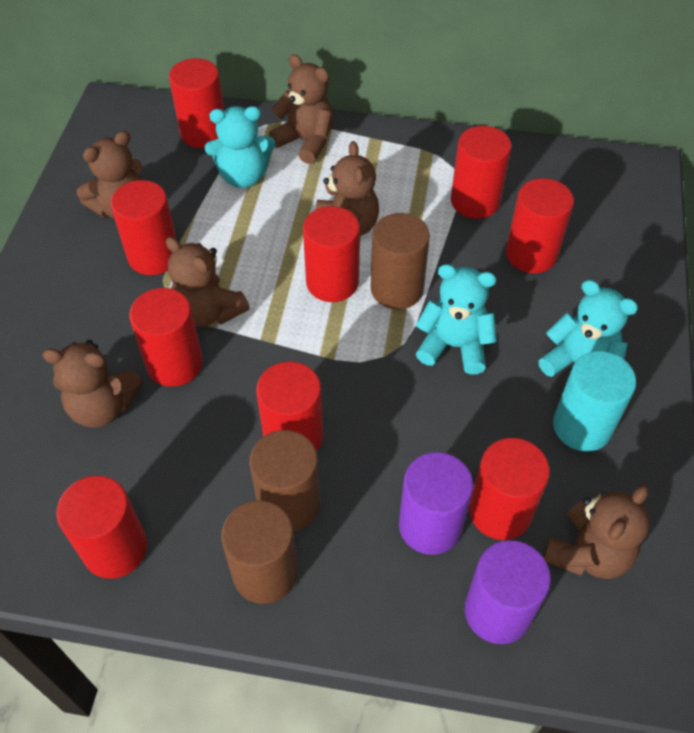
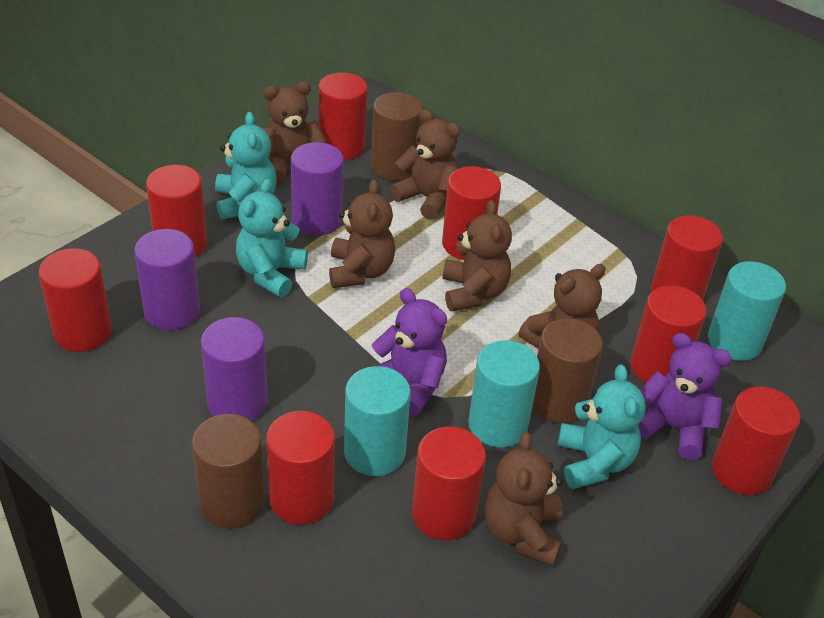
purple cylinder: 2 -> 3
purple teddy bear: 0 -> 2
turquoise cylinder: 1 -> 3

